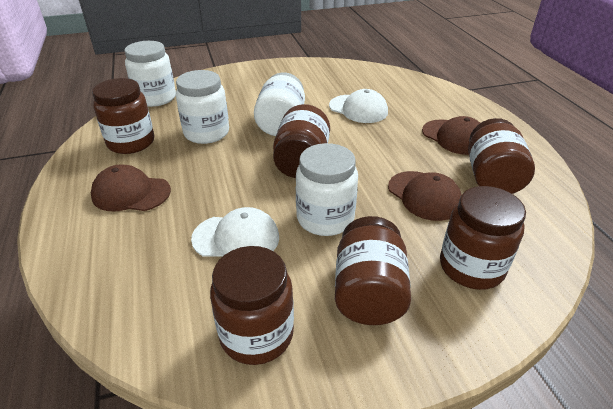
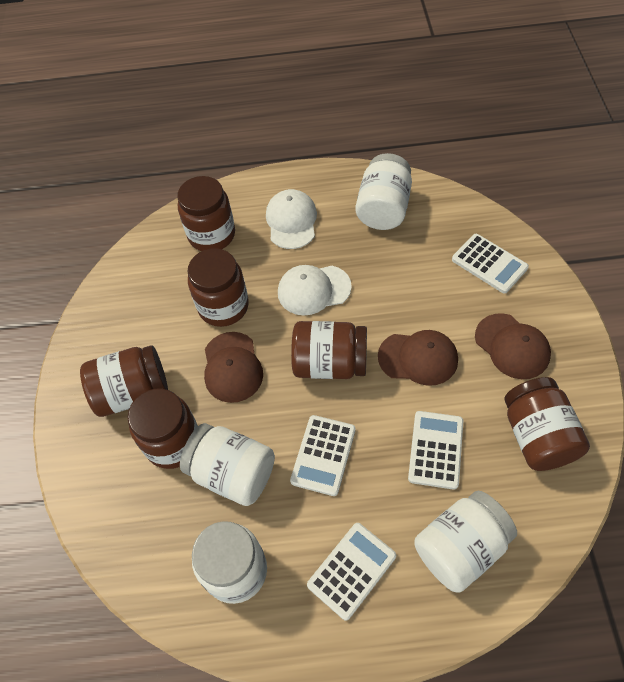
white calculator: 0 -> 4

